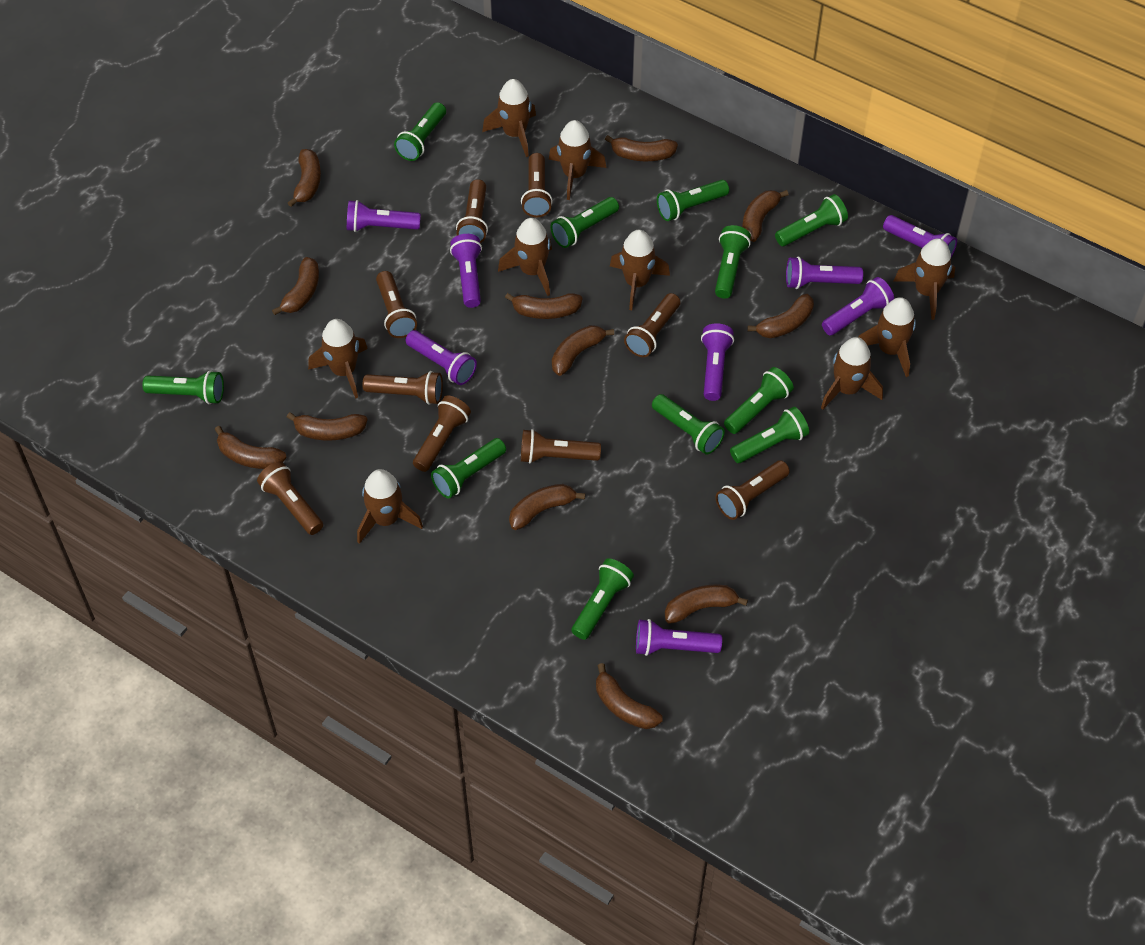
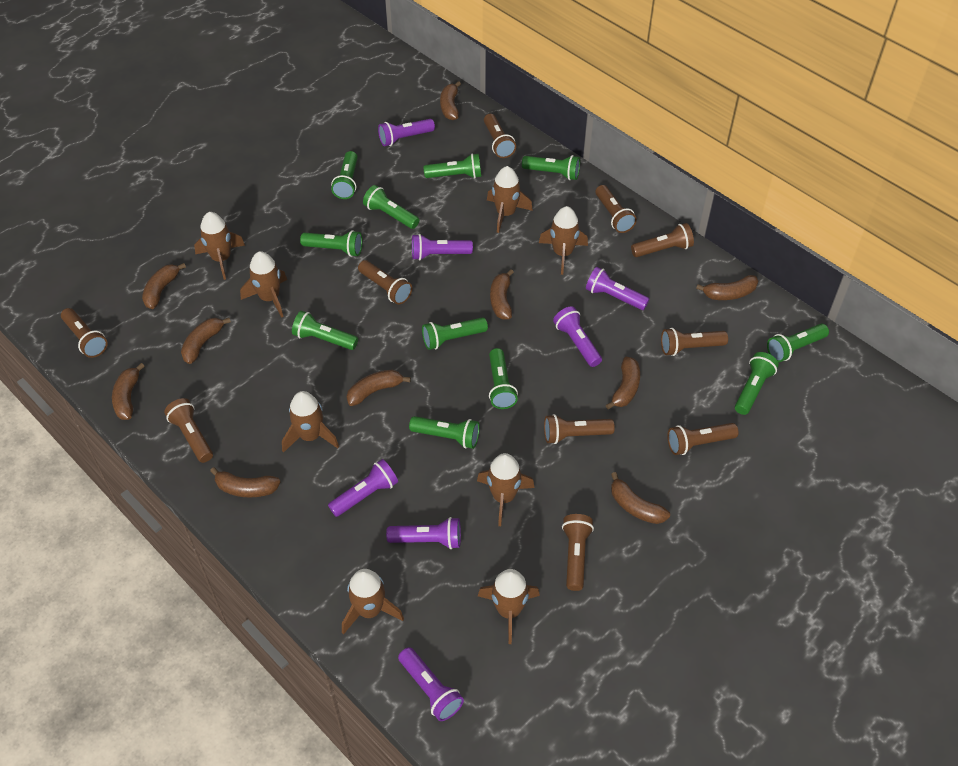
brown banana: 12 -> 10
brown flashlight: 9 -> 10
brown rocket: 9 -> 8
purple flashlight: 8 -> 7

